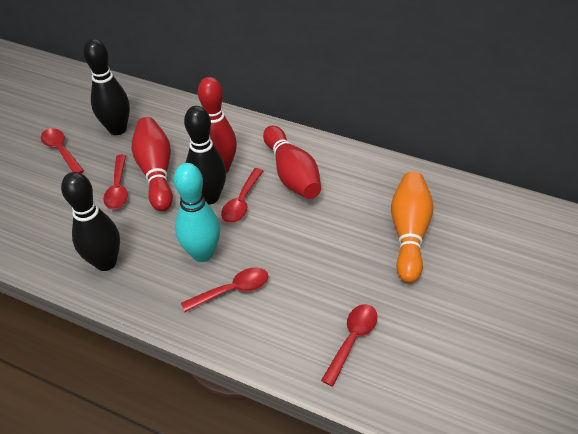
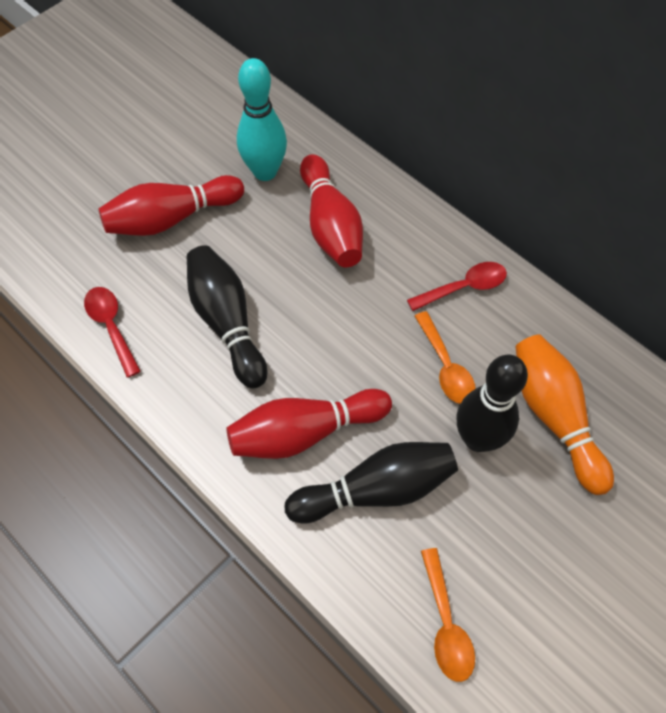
orange spoon: 0 -> 2
red spoon: 5 -> 2

